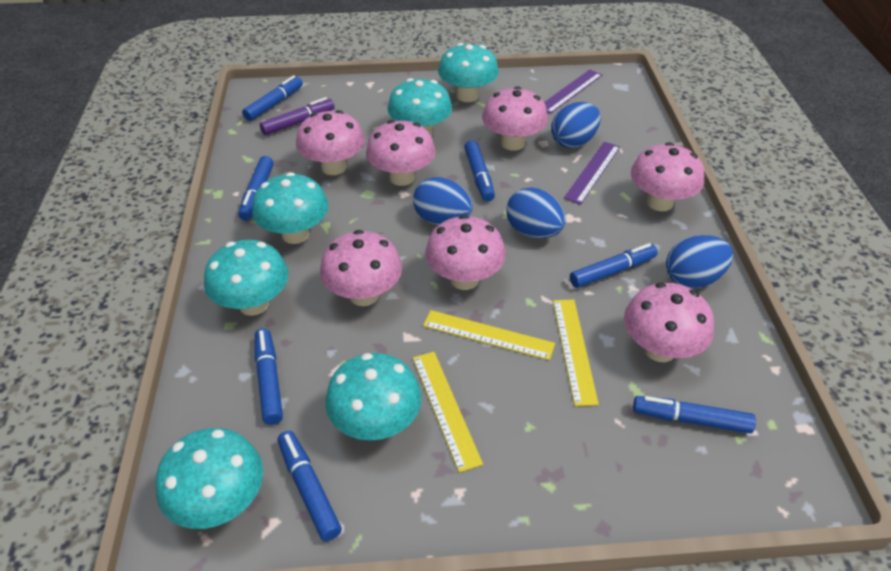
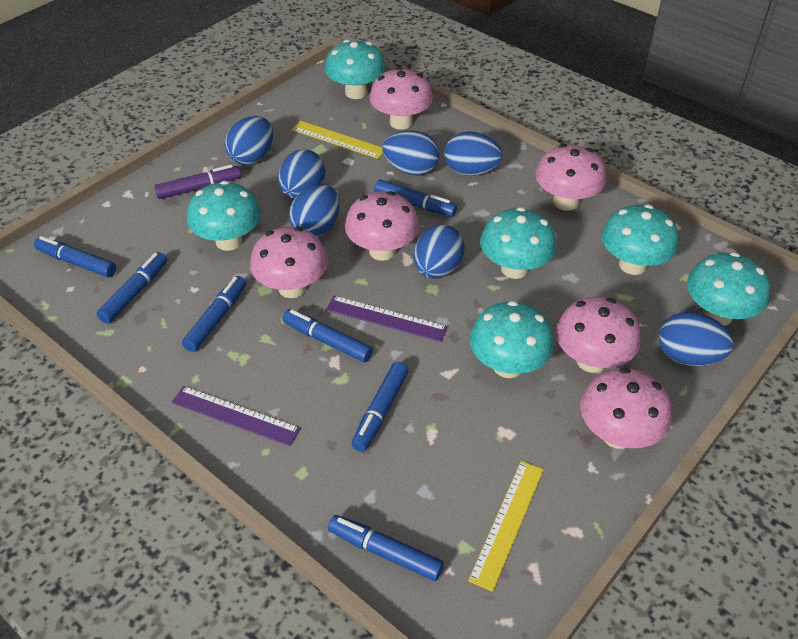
blue egg: 4 -> 7
pink mushroom: 7 -> 6
yellow ruler: 3 -> 2

